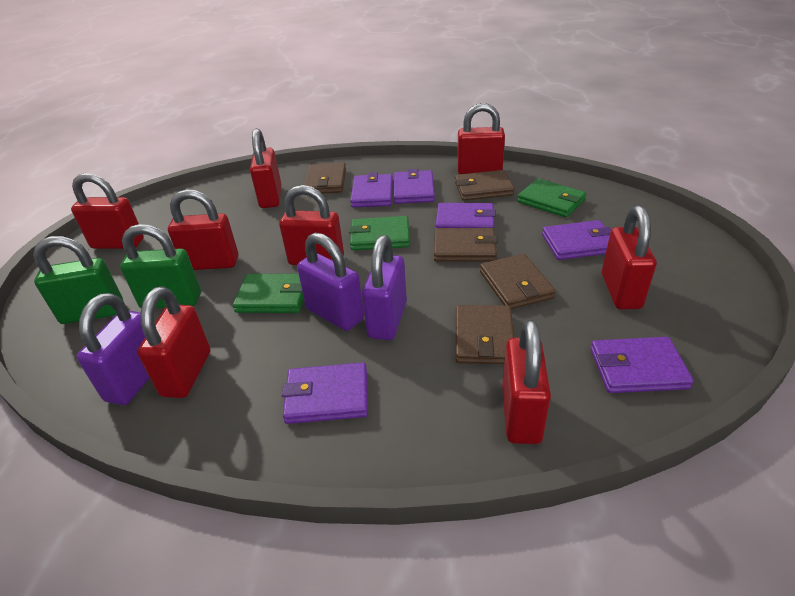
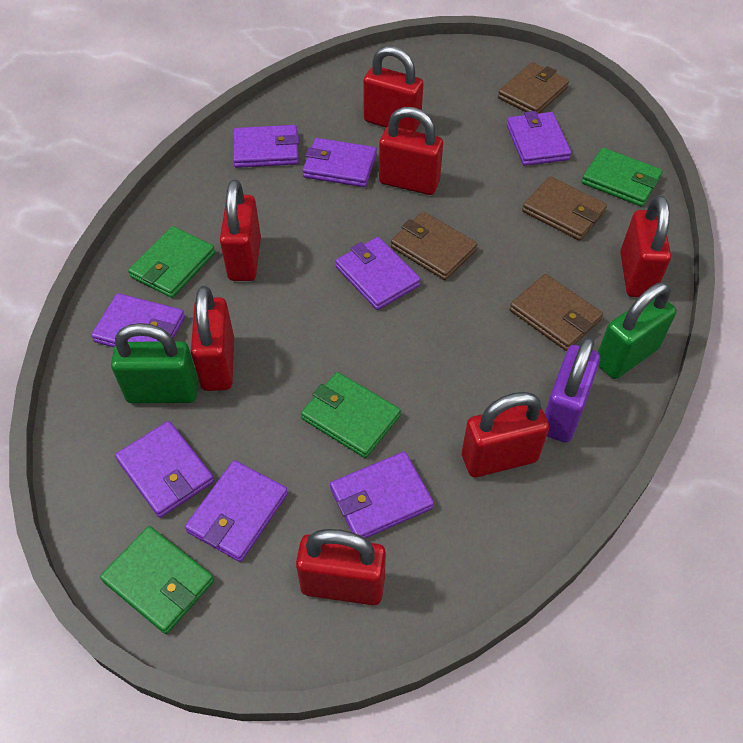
brown wallet: 5 -> 4
green wallet: 3 -> 4
purple padlock: 3 -> 1
purple wallet: 6 -> 8
red padlock: 8 -> 7

